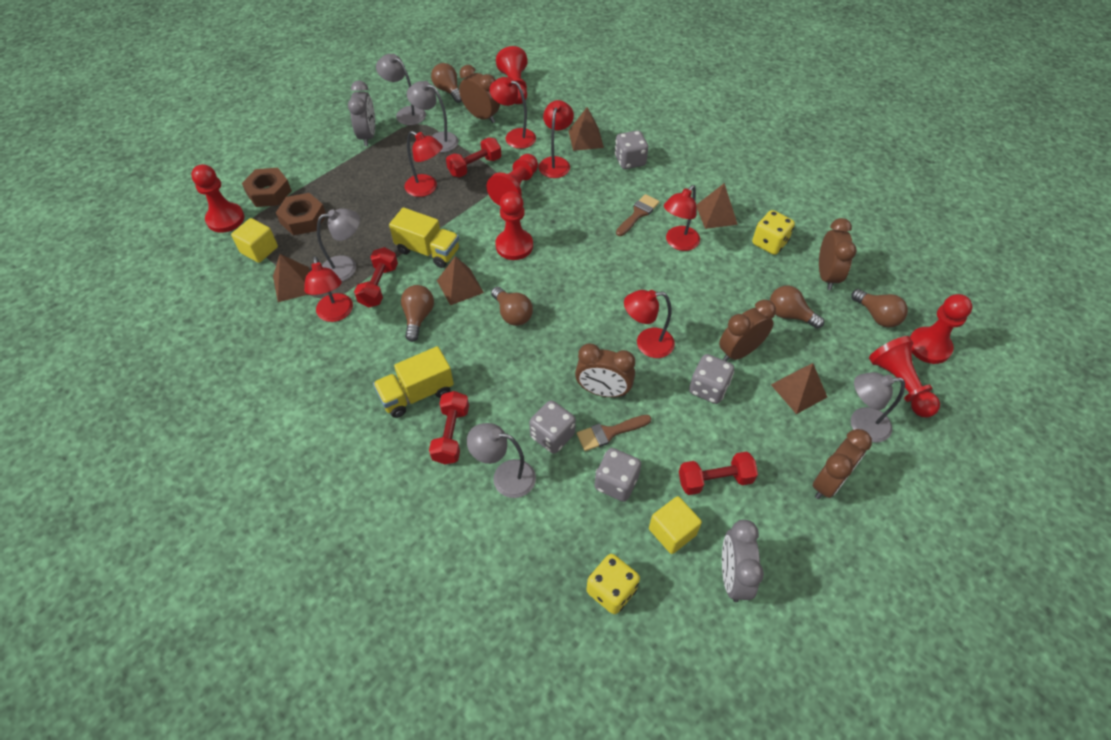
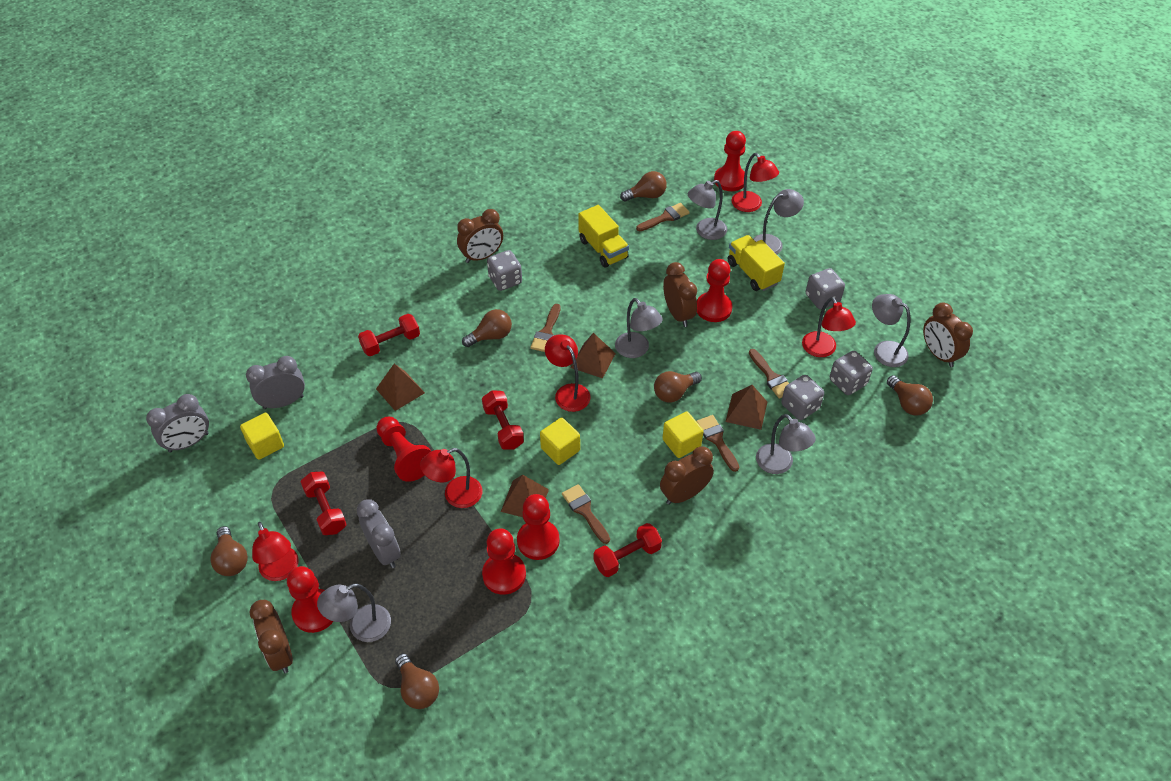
brown brush: 2 -> 5
brown light bulb: 5 -> 6
brown nut: 2 -> 0
brown pyramid: 5 -> 4
grey clock: 2 -> 3
grey lamp: 5 -> 6
red lamp: 6 -> 5
yellow cube: 2 -> 3
yellow dice: 2 -> 0

